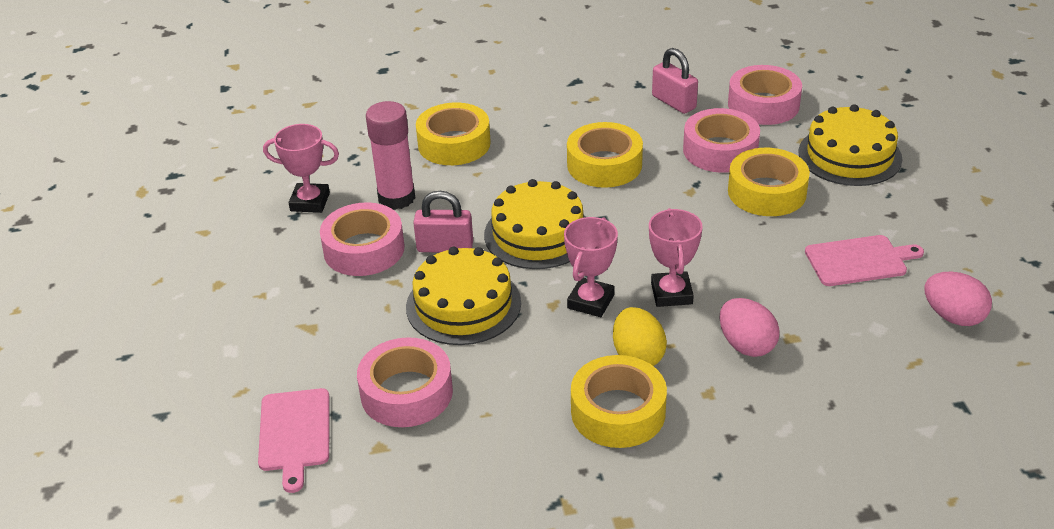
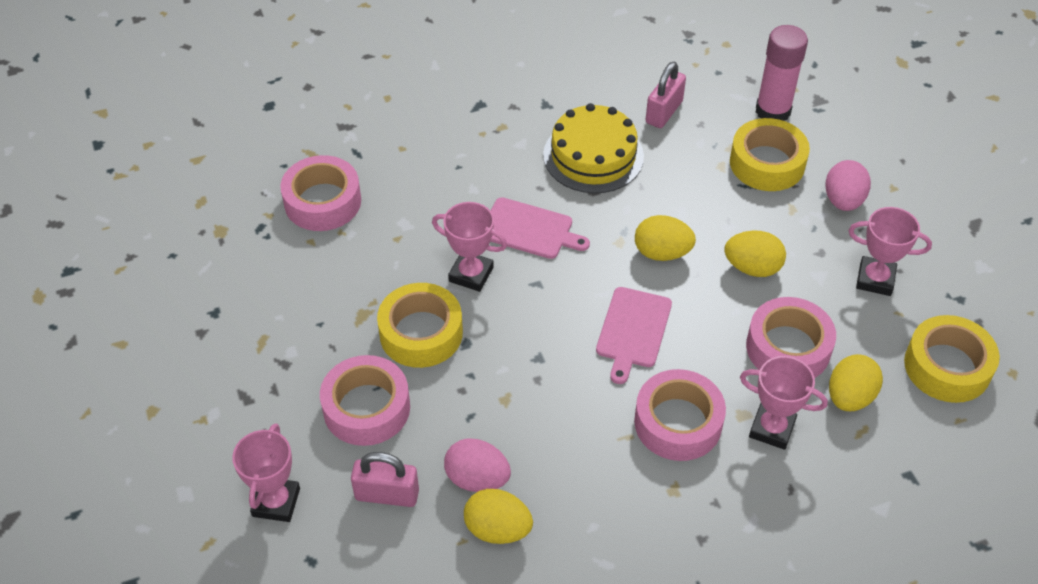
pink trophy: 3 -> 4
yellow cake: 3 -> 1
yellow egg: 1 -> 4
yellow tape: 4 -> 3

